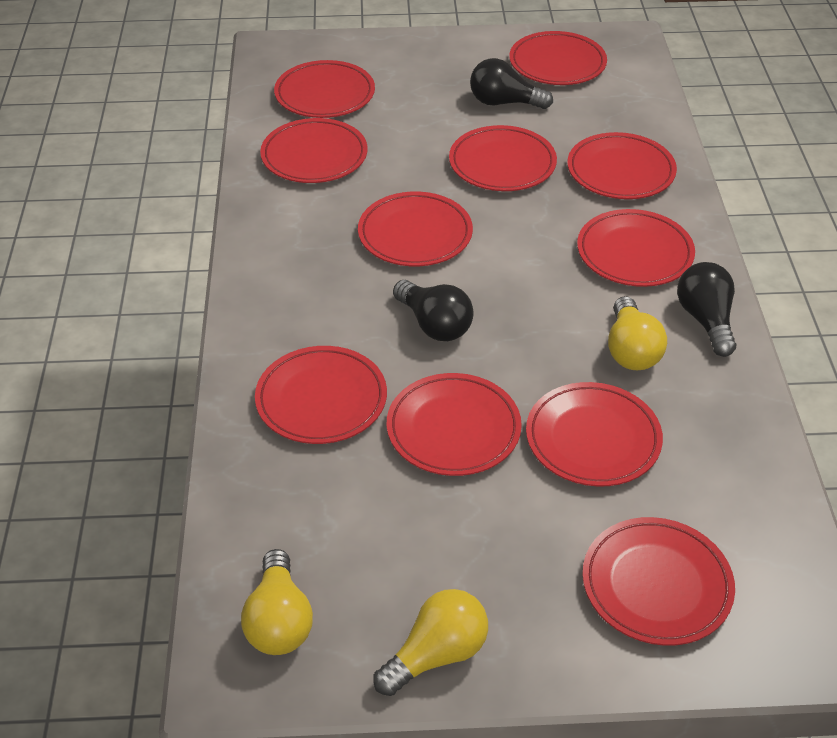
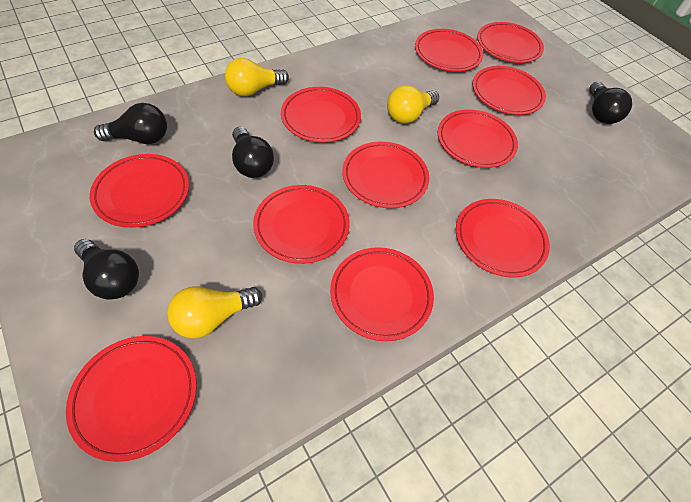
black light bulb: 3 -> 4

